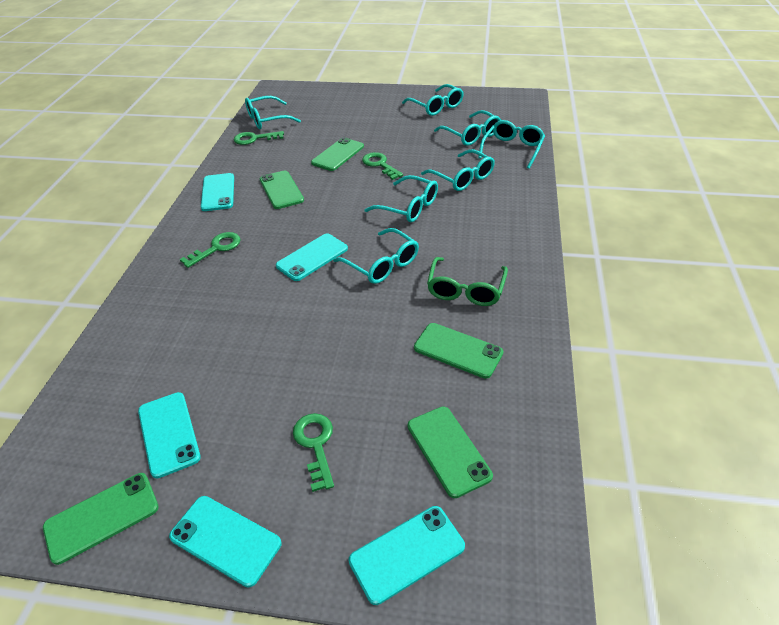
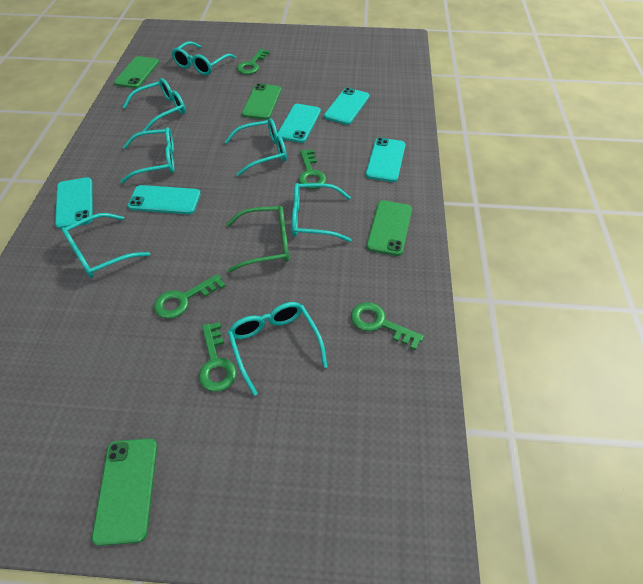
green key: 4 -> 5
green phone: 5 -> 4

